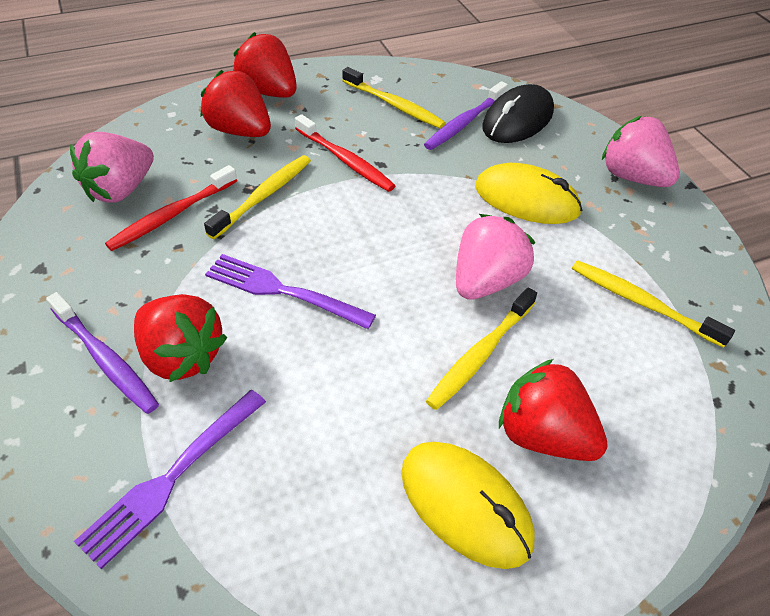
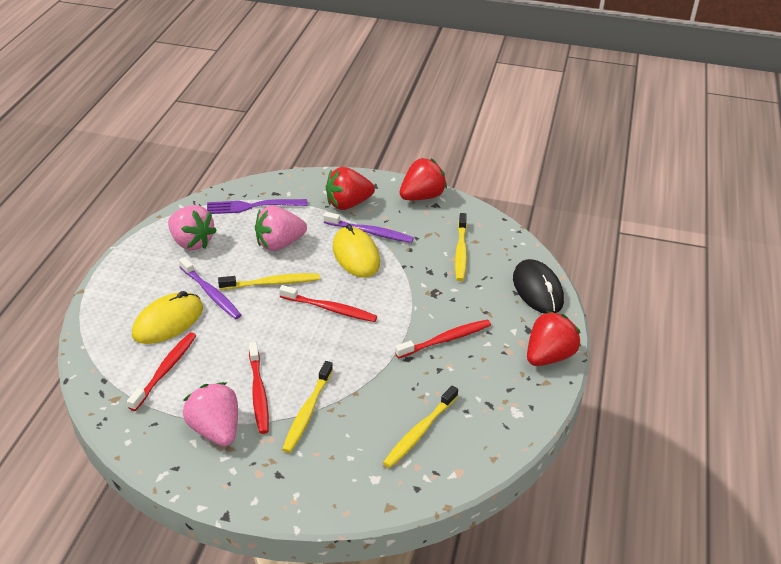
purple fork: 2 -> 1
red strawberry: 4 -> 3
red toothbrush: 2 -> 4

